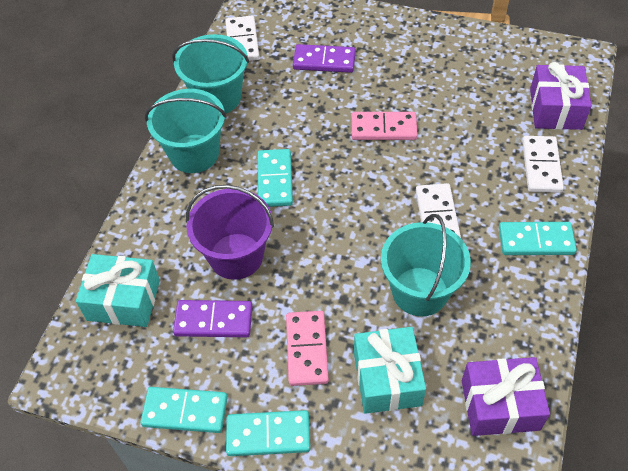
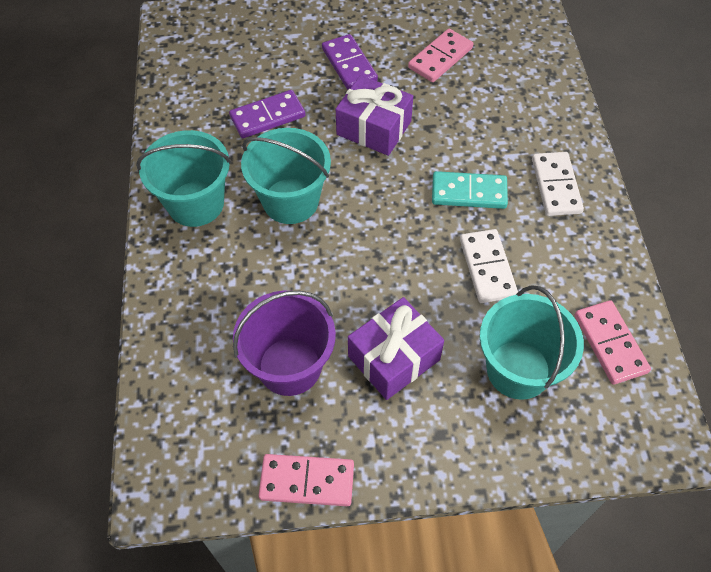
pink domino: 2 -> 3
turquoise domino: 4 -> 1
turquoise gift: 2 -> 0
white domino: 3 -> 2

